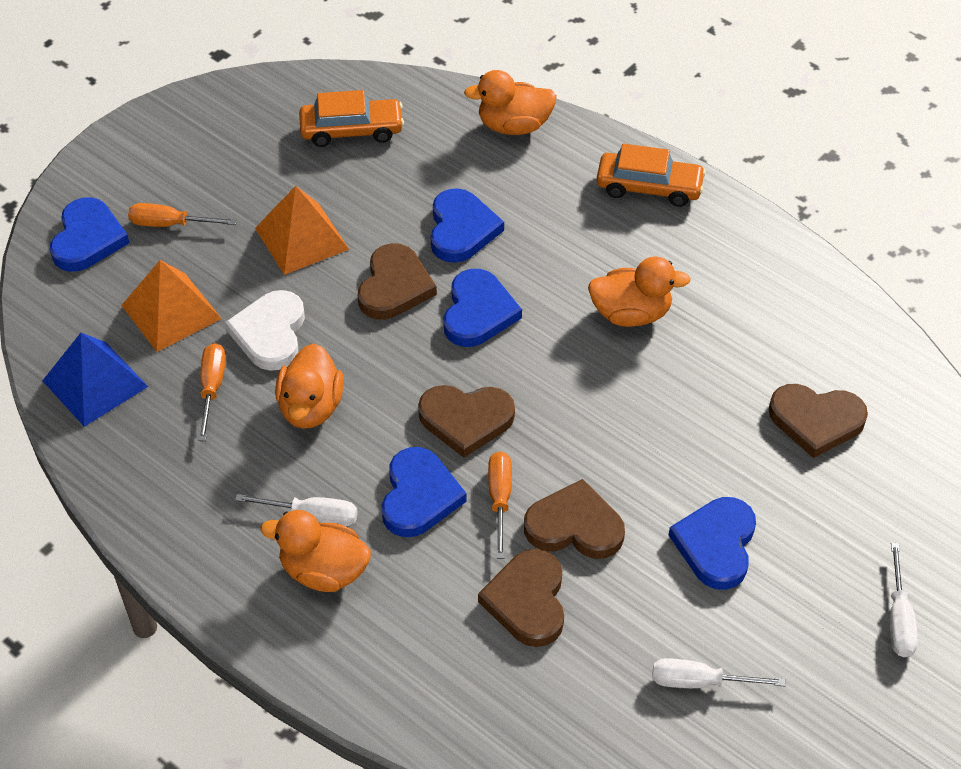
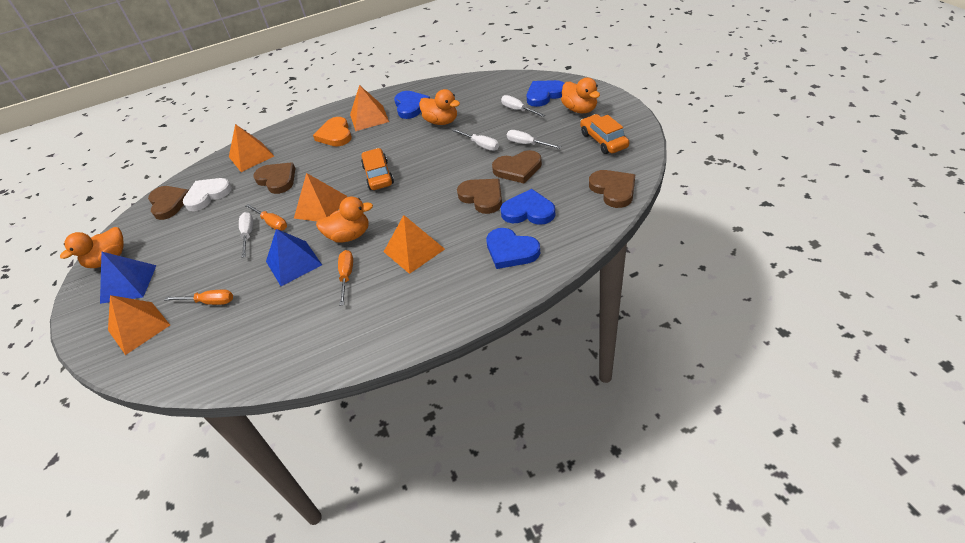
blue heart: 5 -> 4
blue pyramid: 1 -> 2
orange heart: 0 -> 1
orange pyramid: 2 -> 5
white screwdriver: 3 -> 4

